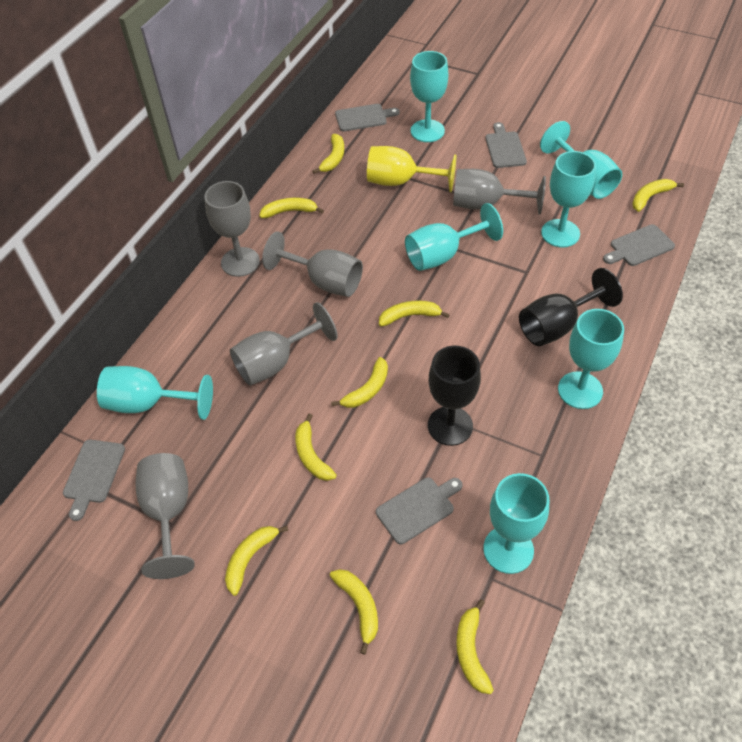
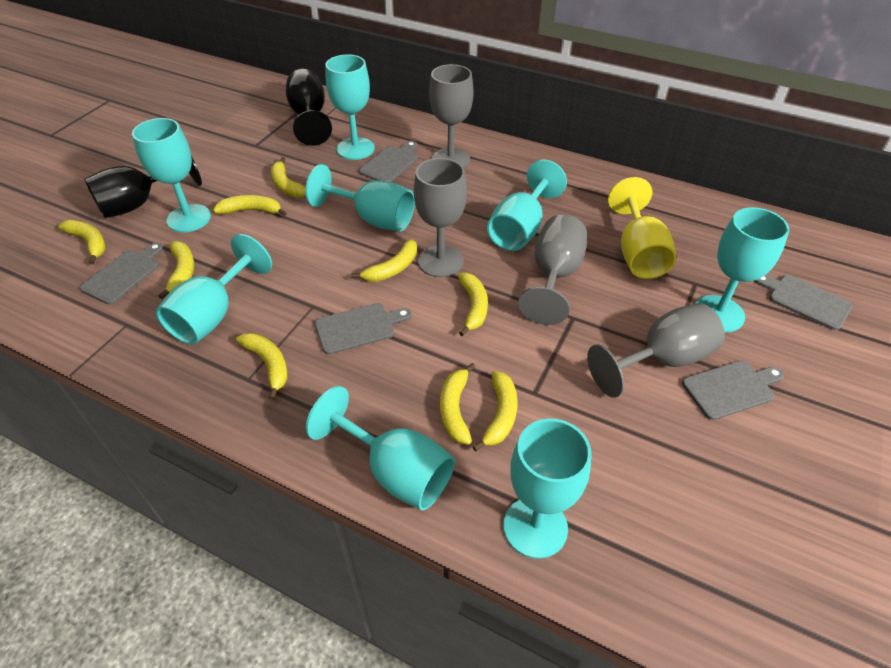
grey goblet: 5 -> 4
turquoise goblet: 7 -> 8

